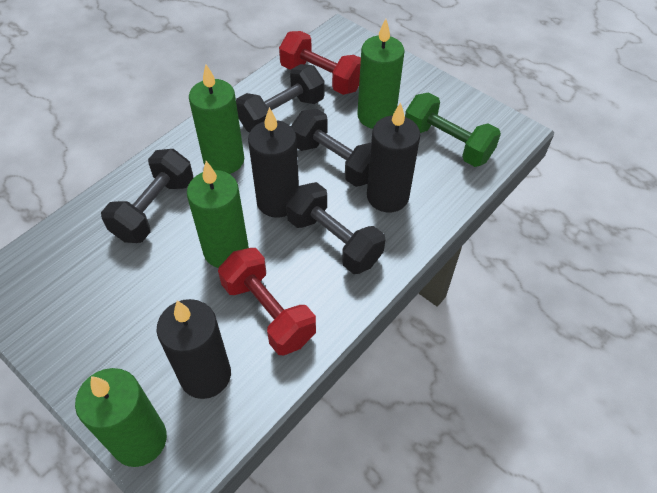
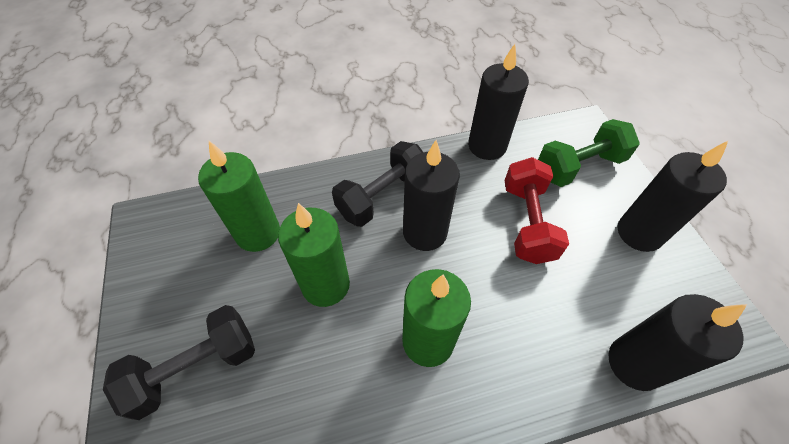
black candle: 3 -> 4
black dumbbell: 4 -> 2
green candle: 4 -> 3
red dumbbell: 2 -> 1

